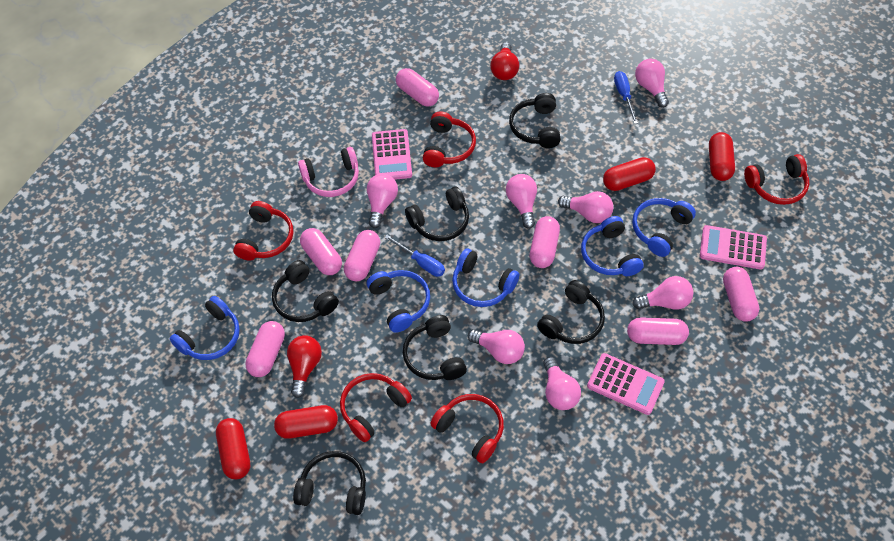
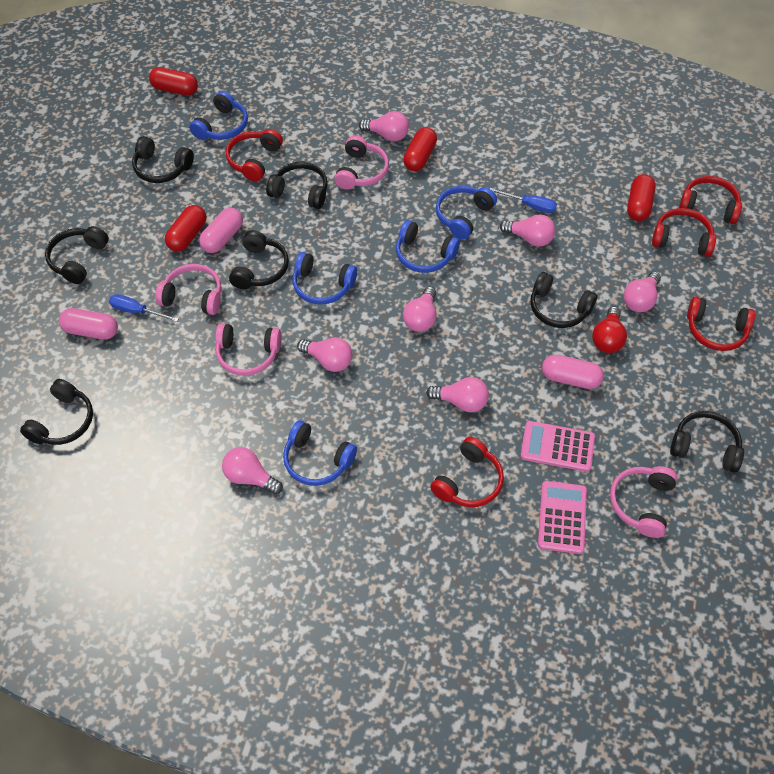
black headphones: 6 -> 7
pink calculator: 3 -> 2
pink capsule: 7 -> 3
pink headphones: 1 -> 4
red light bulb: 2 -> 1

